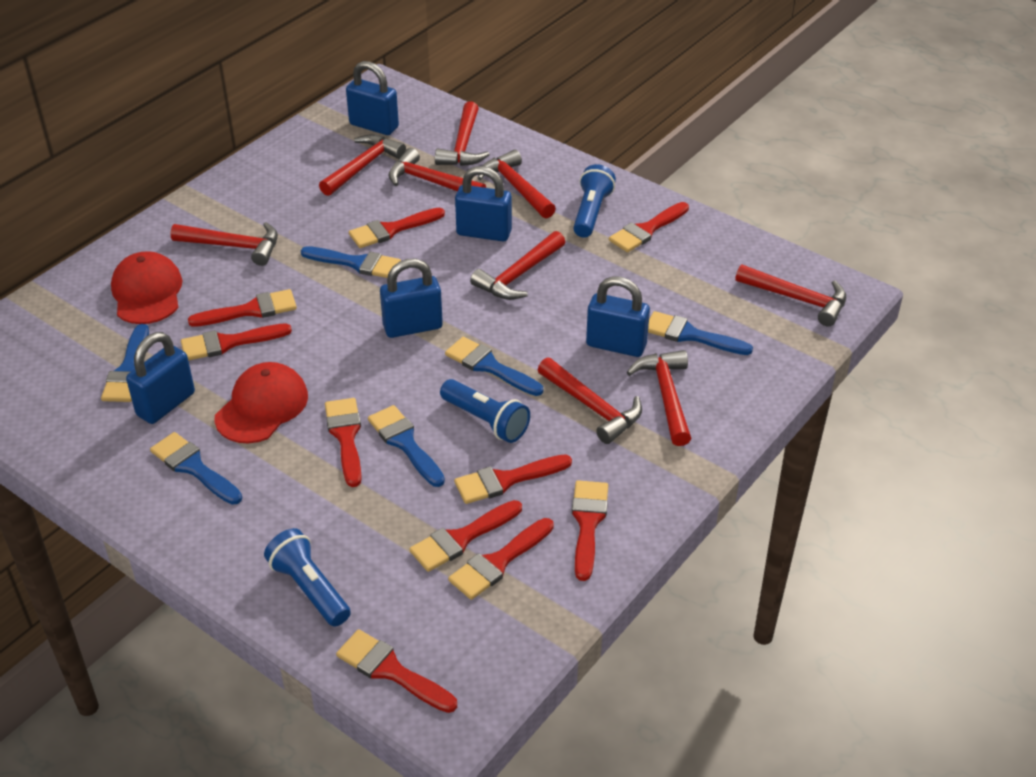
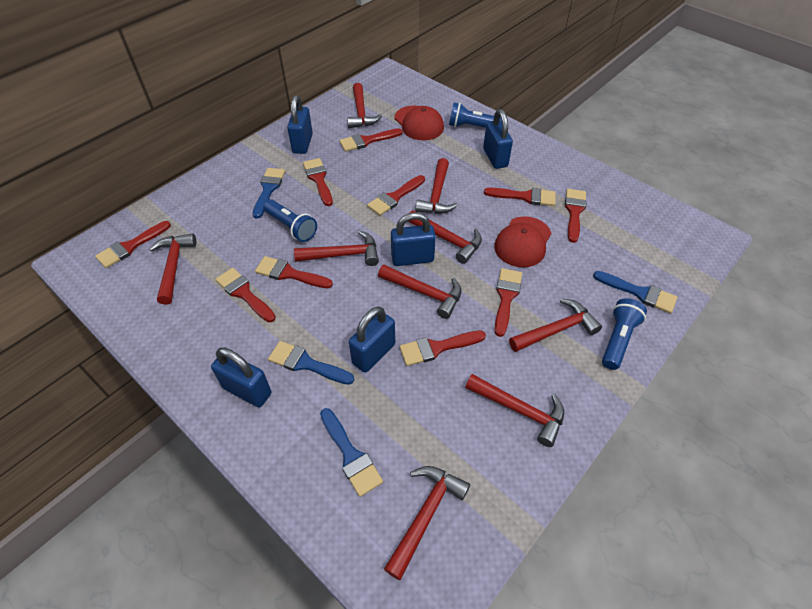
blue brush: 6 -> 4

